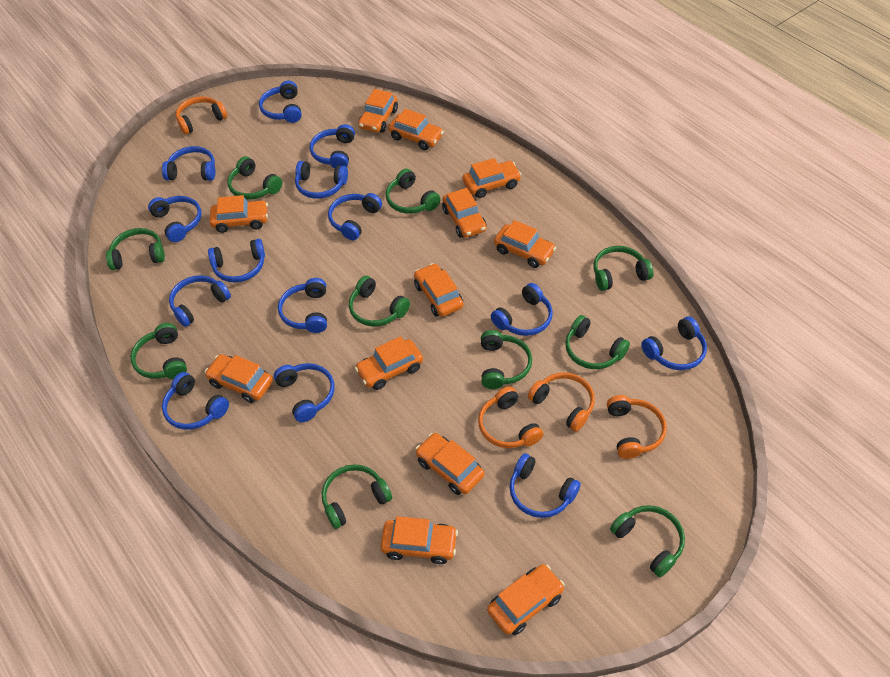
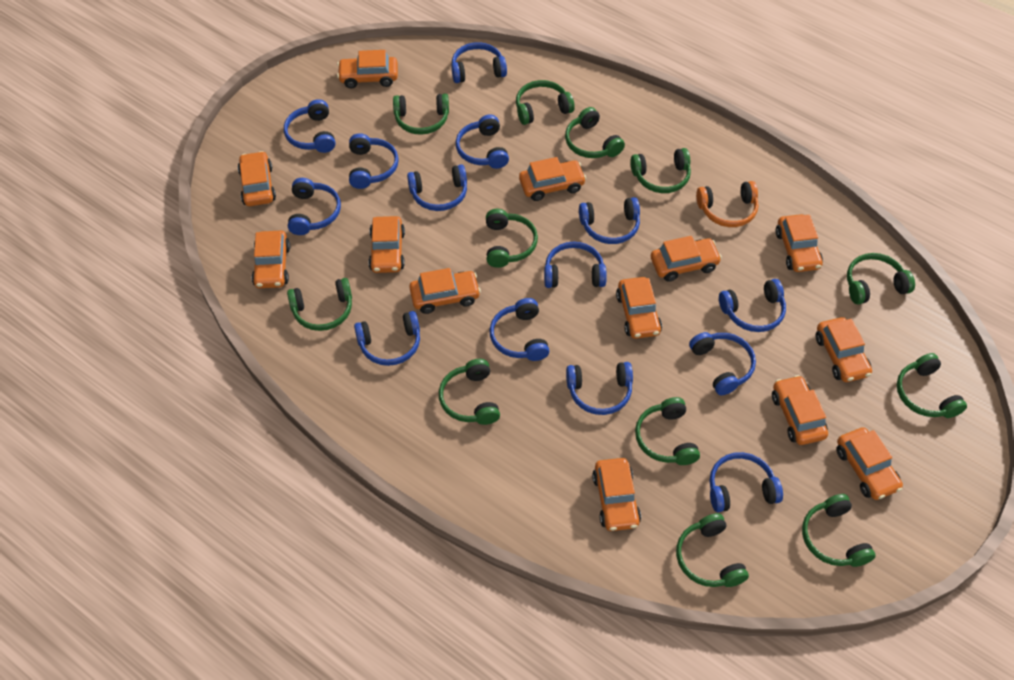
green headphones: 10 -> 12
orange car: 12 -> 13
orange headphones: 4 -> 1

